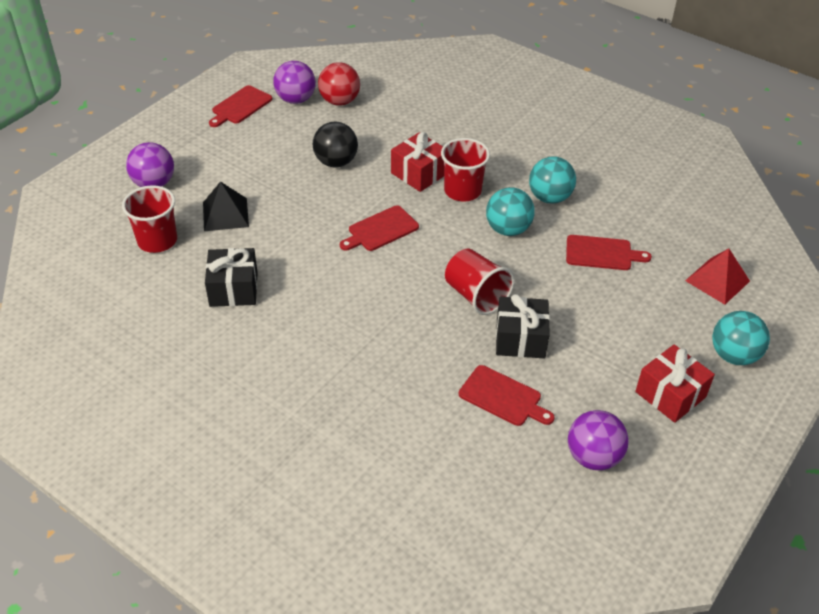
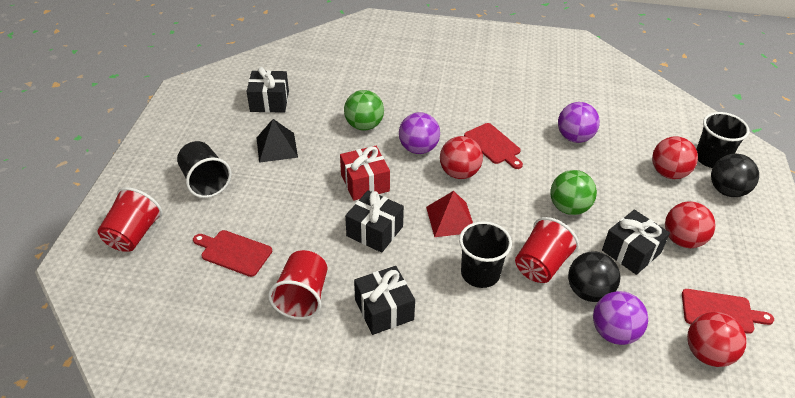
black ball: 1 -> 2
black cup: 0 -> 3
black gift: 2 -> 4
green ball: 0 -> 2
red ball: 1 -> 4
red cutting board: 4 -> 3
red gift: 2 -> 1
turquoise ball: 3 -> 0

